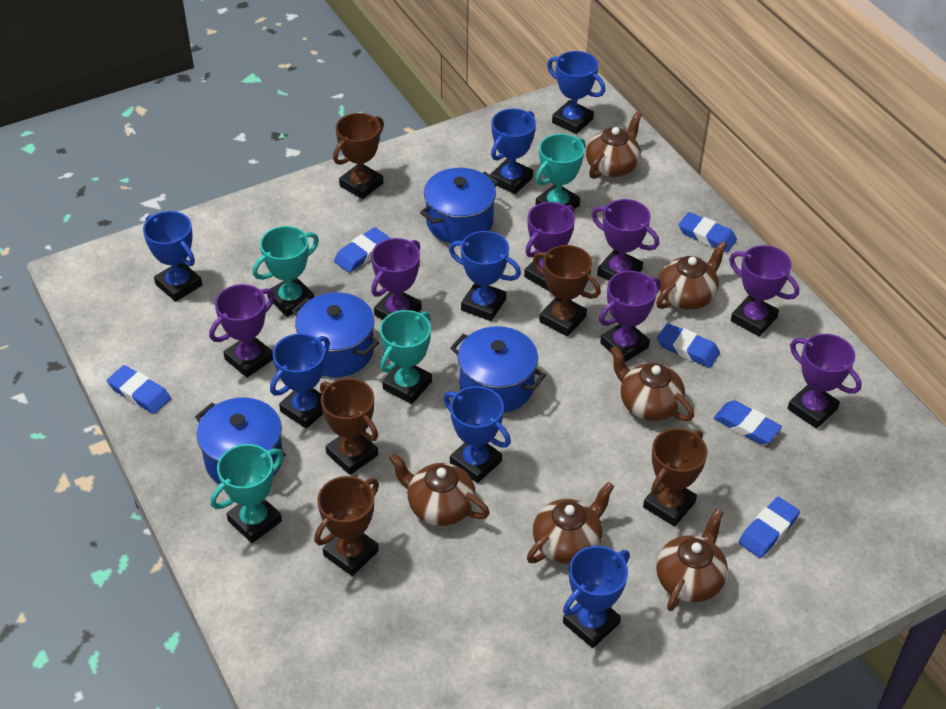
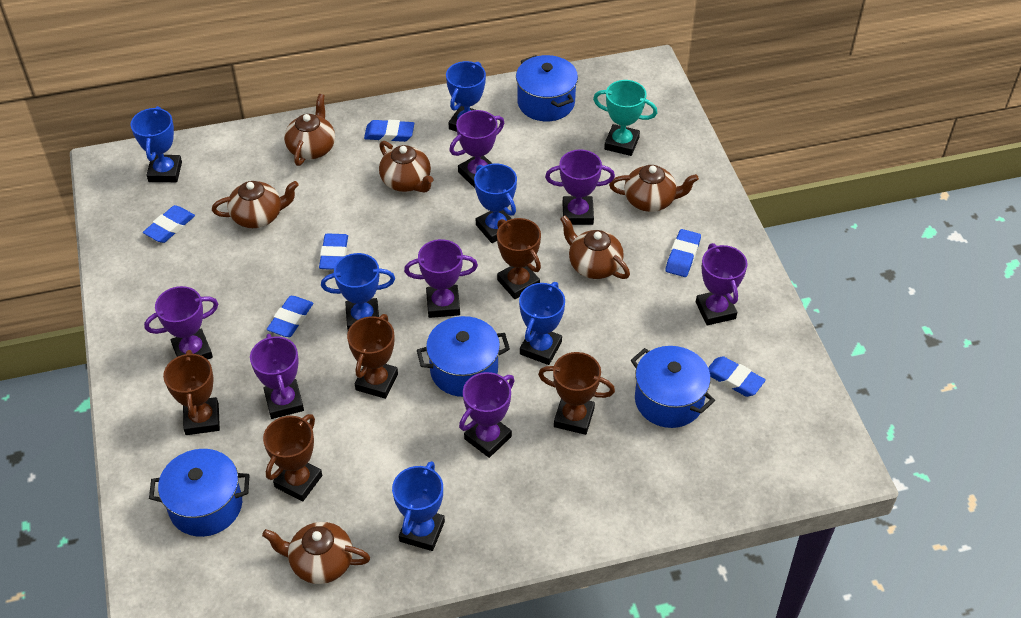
blue trophy: 7 -> 6
turquoise trophy: 4 -> 1

